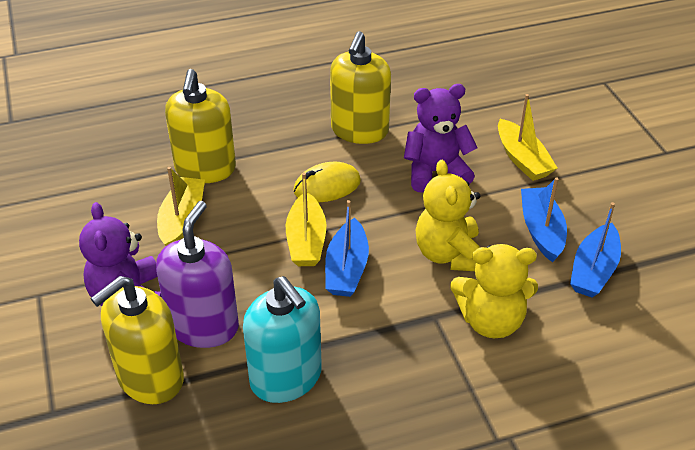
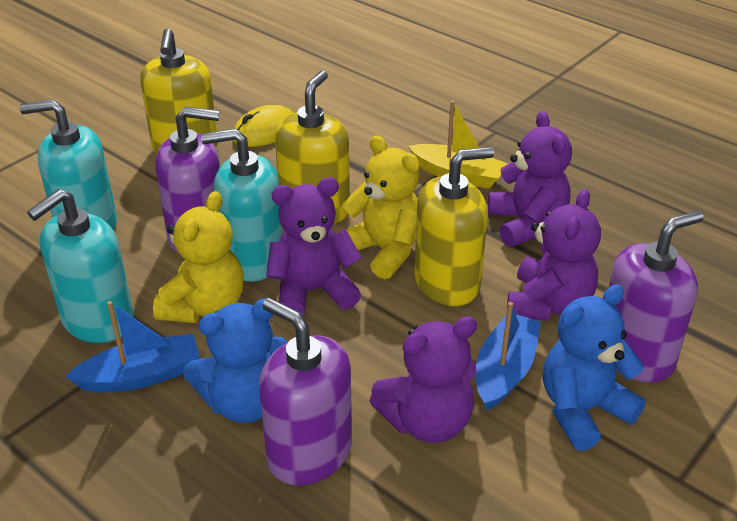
blue boat: 3 -> 2
blue teddy bear: 0 -> 2
purple soap dispenser: 1 -> 3
purple teddy bear: 2 -> 4
turquoise soap dispenser: 1 -> 3
yellow boat: 3 -> 1

